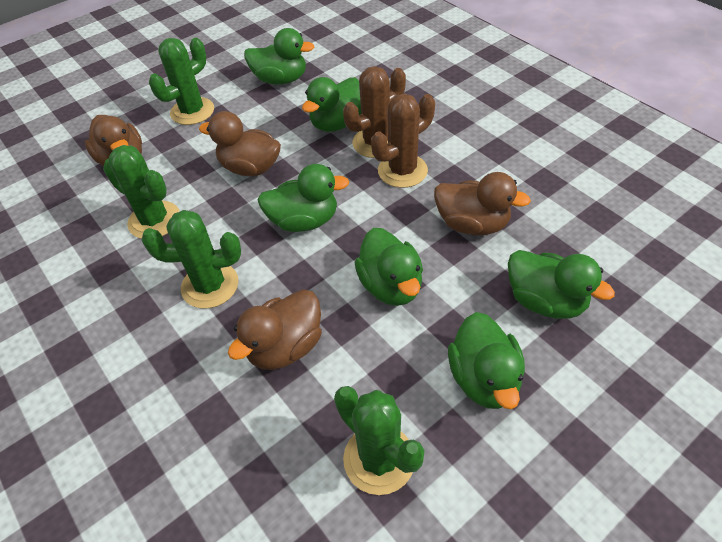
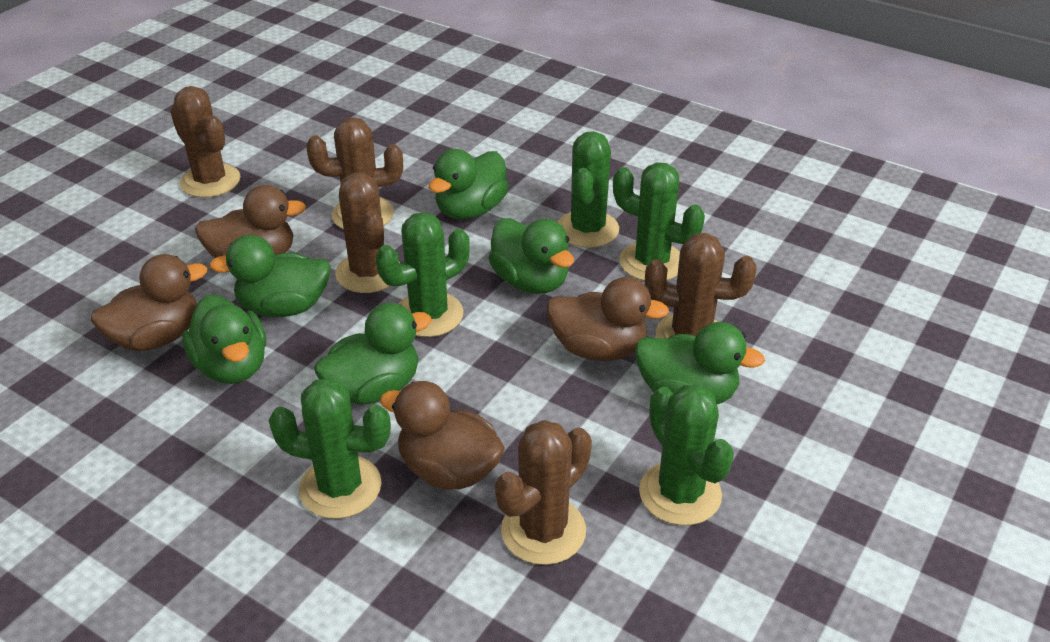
brown cactus: 2 -> 5
green cactus: 4 -> 5

